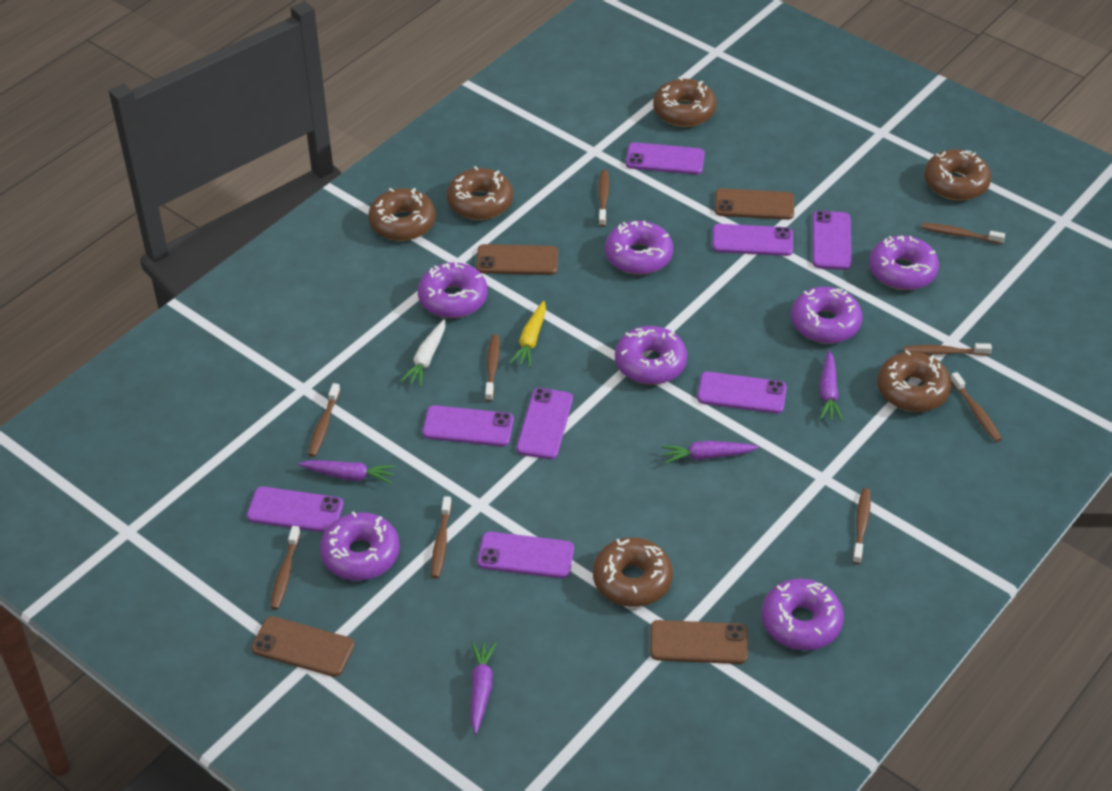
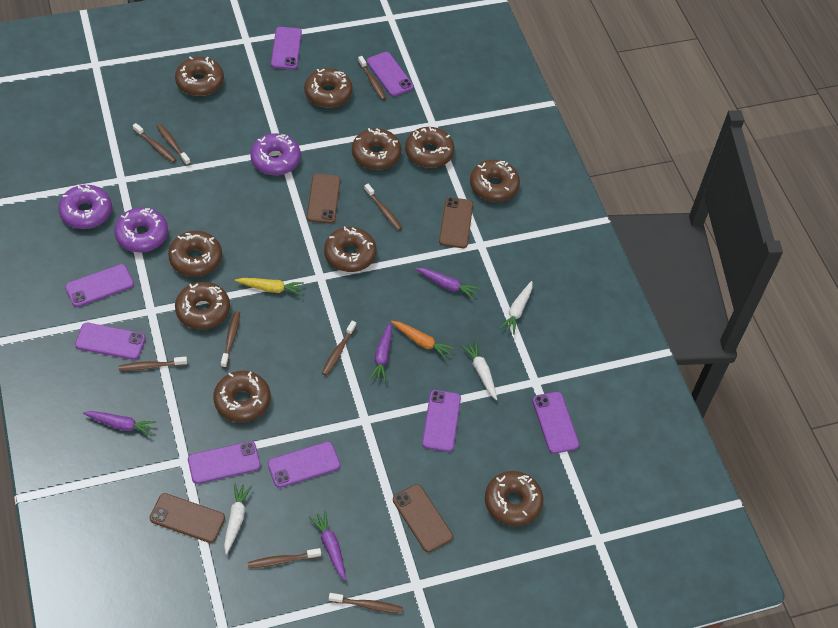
brown donut: 6 -> 10
orange carrot: 0 -> 1
purple donut: 7 -> 3
white carrot: 1 -> 3

